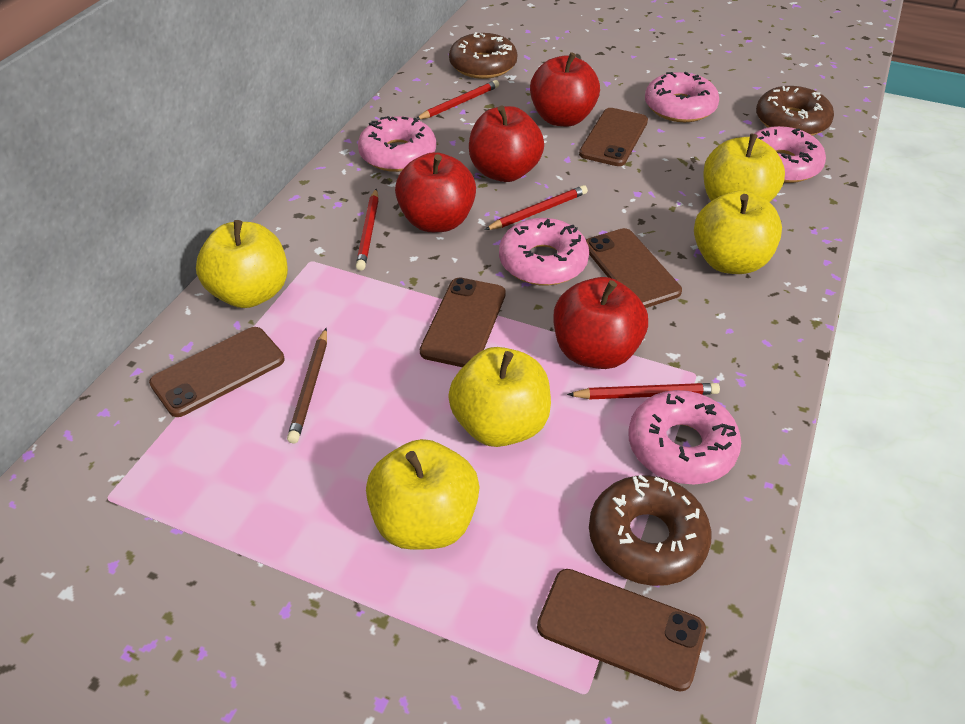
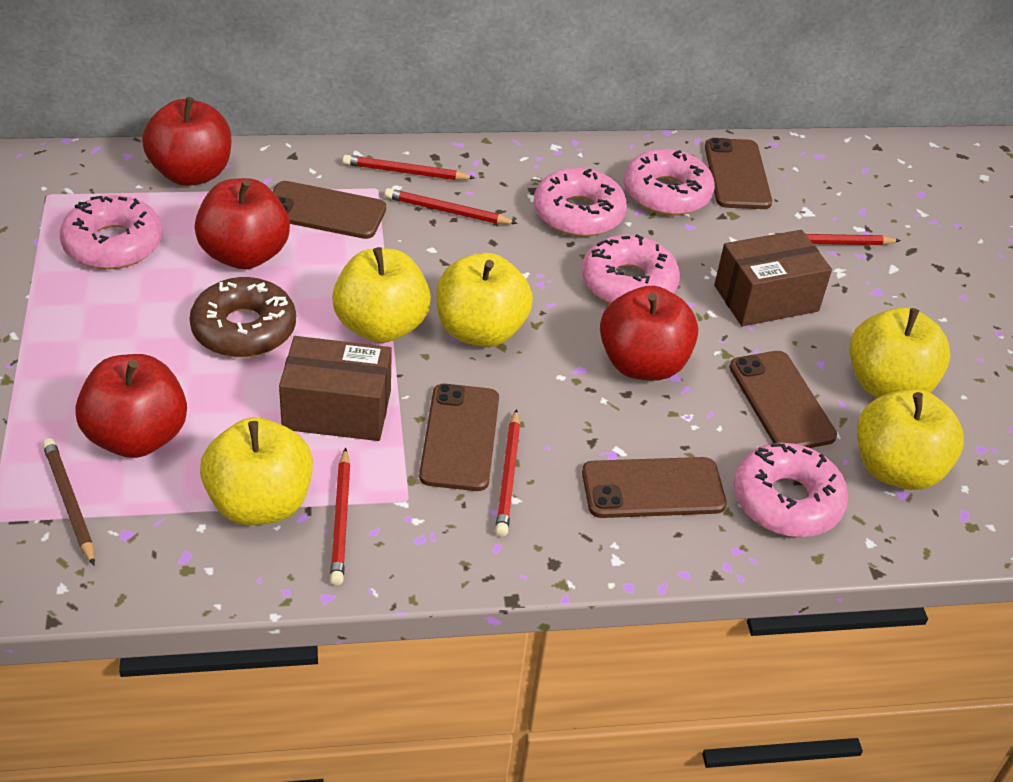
brown box: 0 -> 2
brown donut: 3 -> 1
red pencil: 4 -> 5

